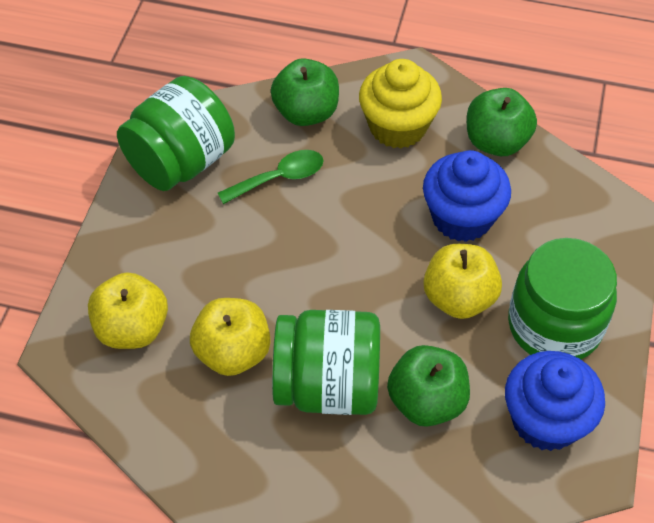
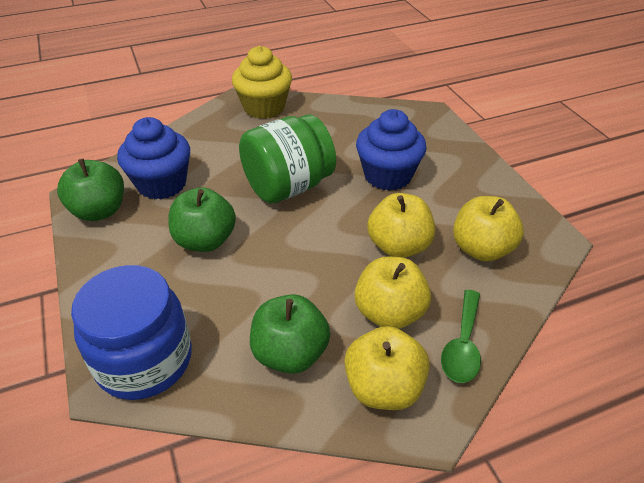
blue jar: 0 -> 1
green jar: 3 -> 1
yellow apple: 3 -> 4

